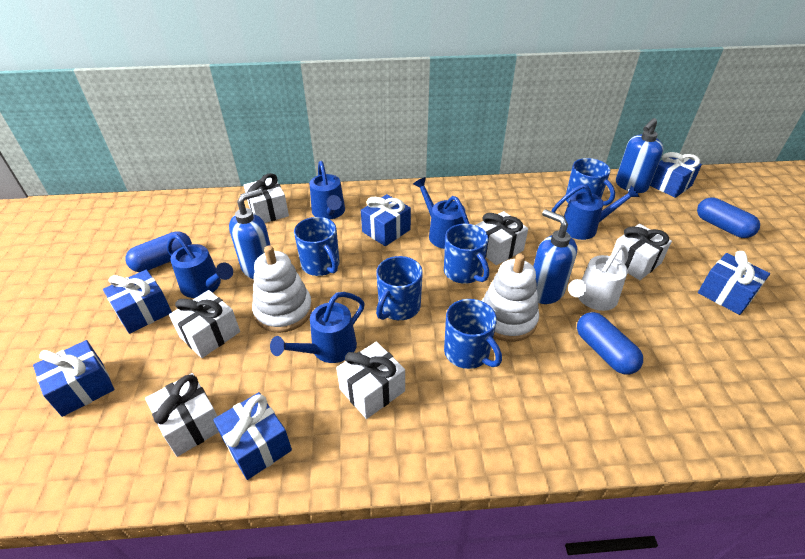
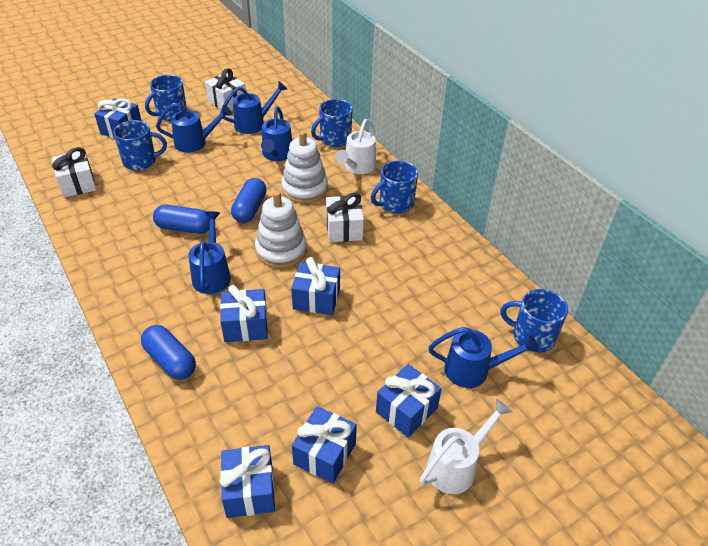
blue soap dispenser: 3 -> 0
white gift: 6 -> 3
white watering can: 1 -> 2

